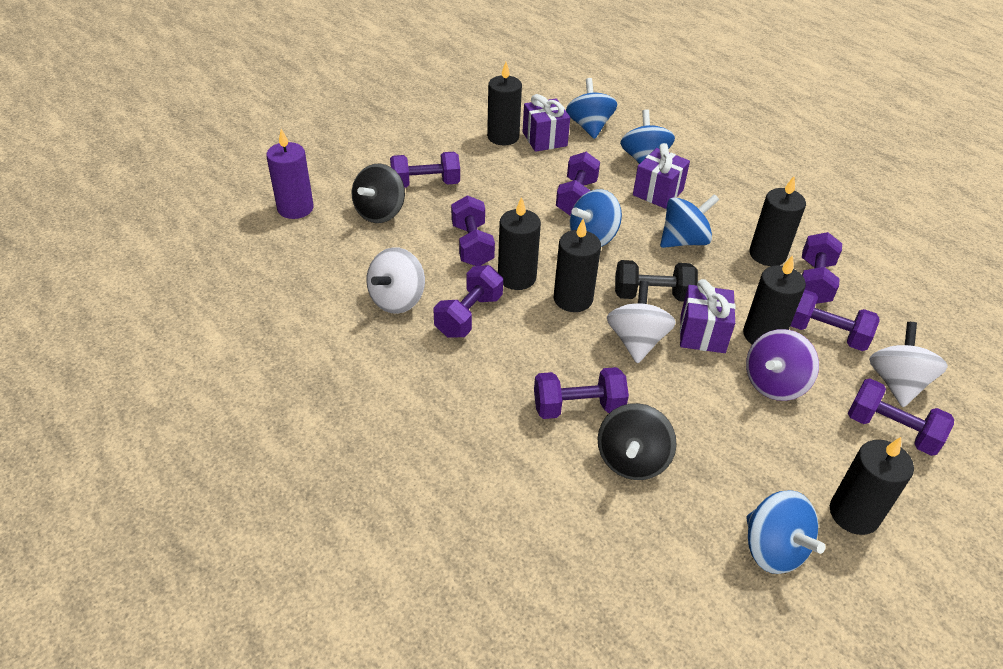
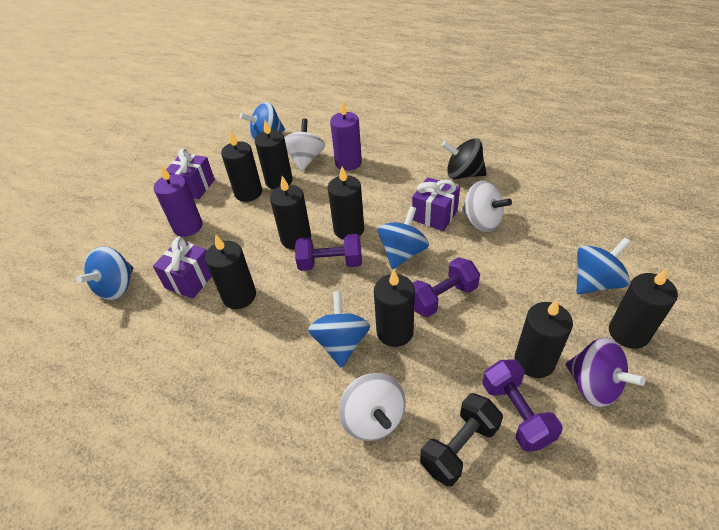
black candle: 6 -> 8
black spinning top: 2 -> 1
purple candle: 1 -> 2
purple dumbbell: 8 -> 3

